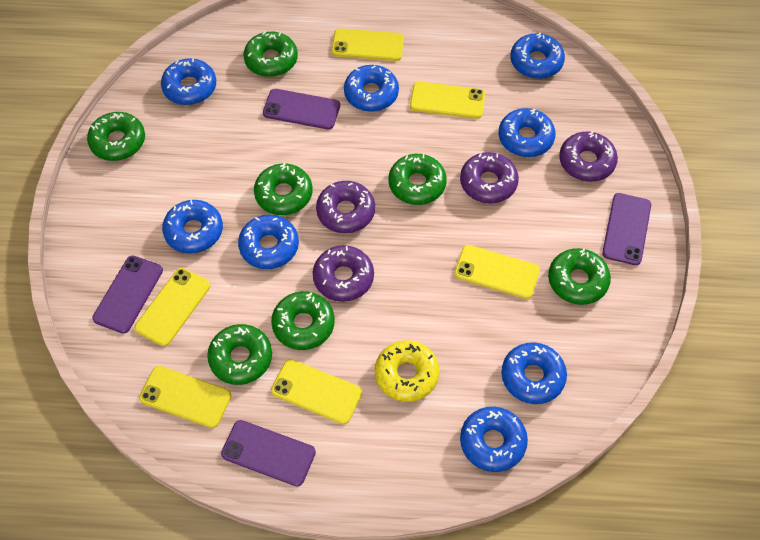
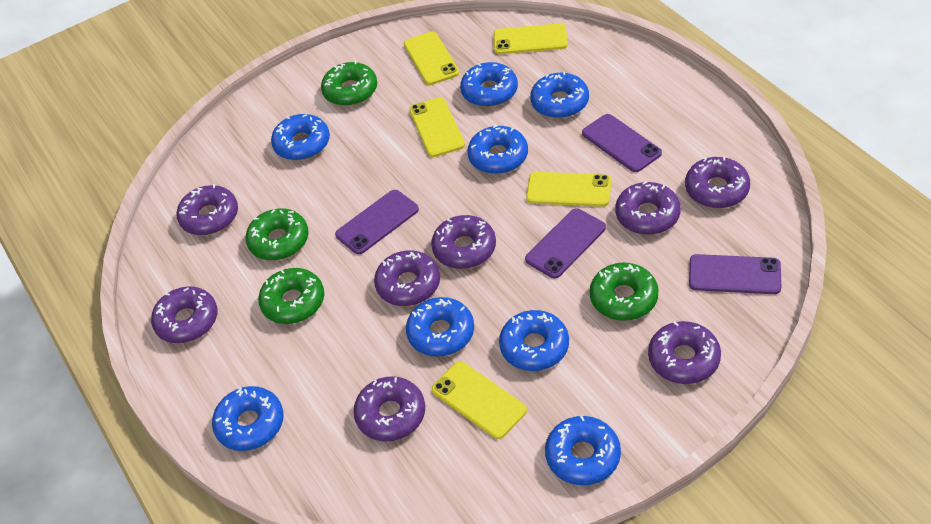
green donut: 7 -> 4
purple donut: 4 -> 8
yellow donut: 1 -> 0
yellow phone: 6 -> 5

